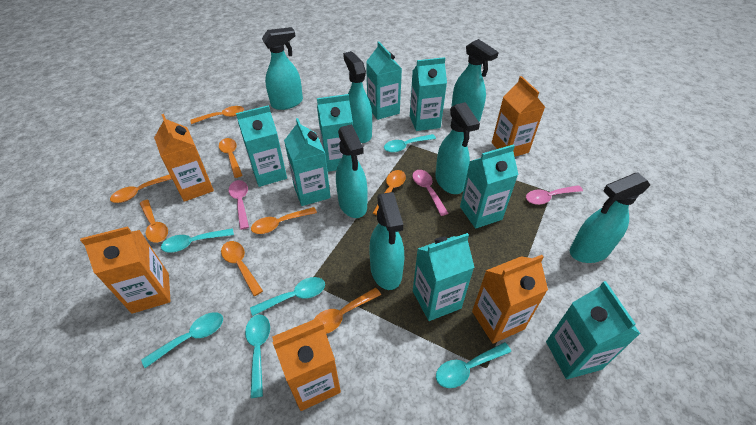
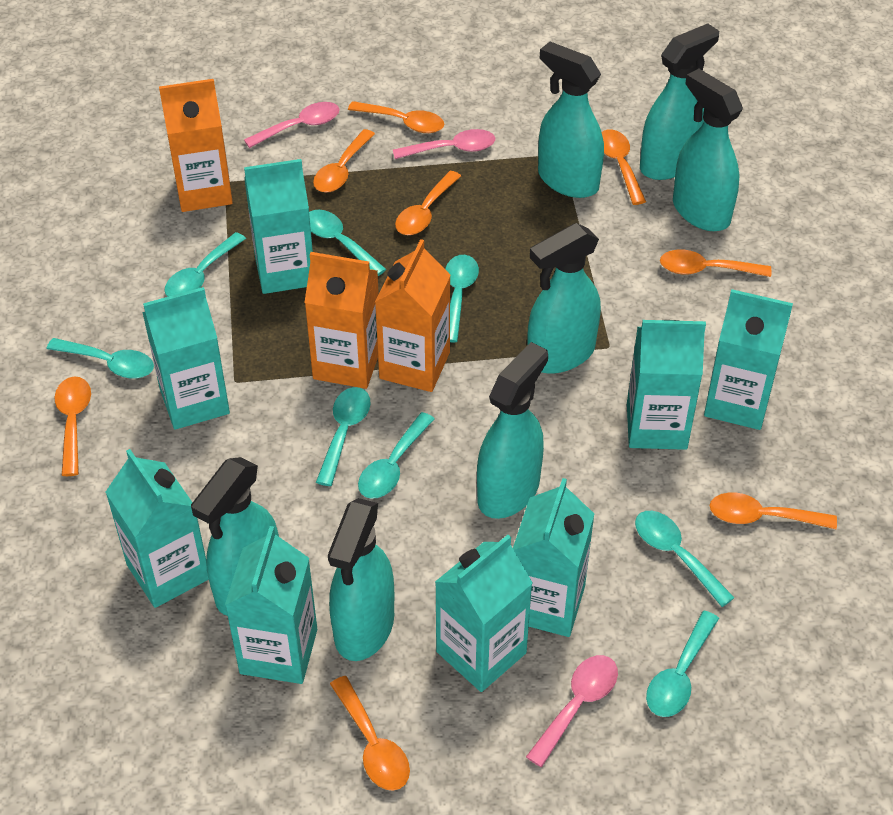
orange carton: 5 -> 3
turquoise spoon: 6 -> 8

